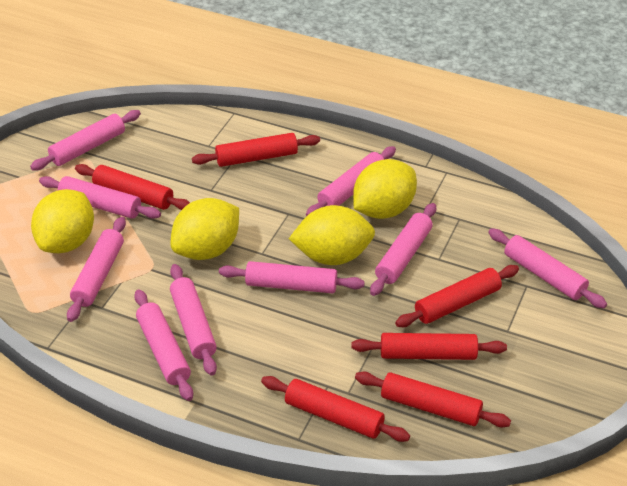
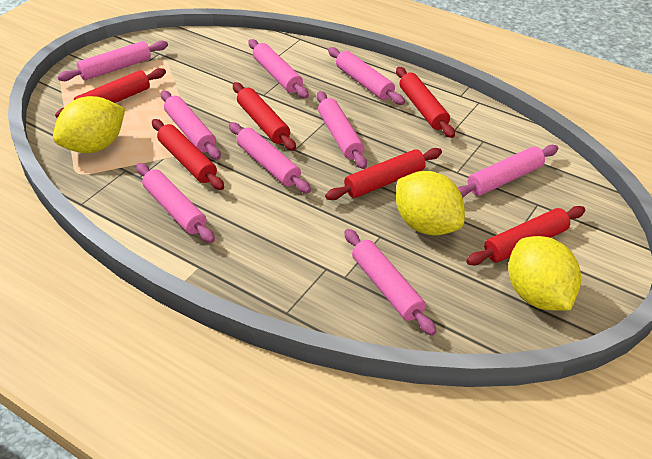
yellow lemon: 4 -> 3

